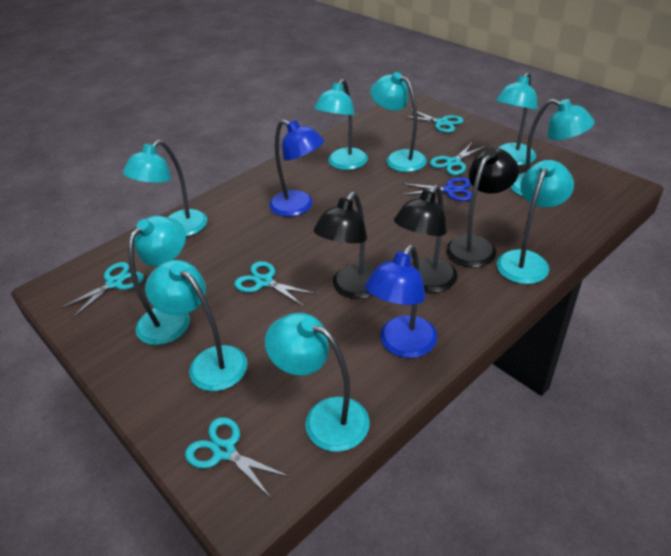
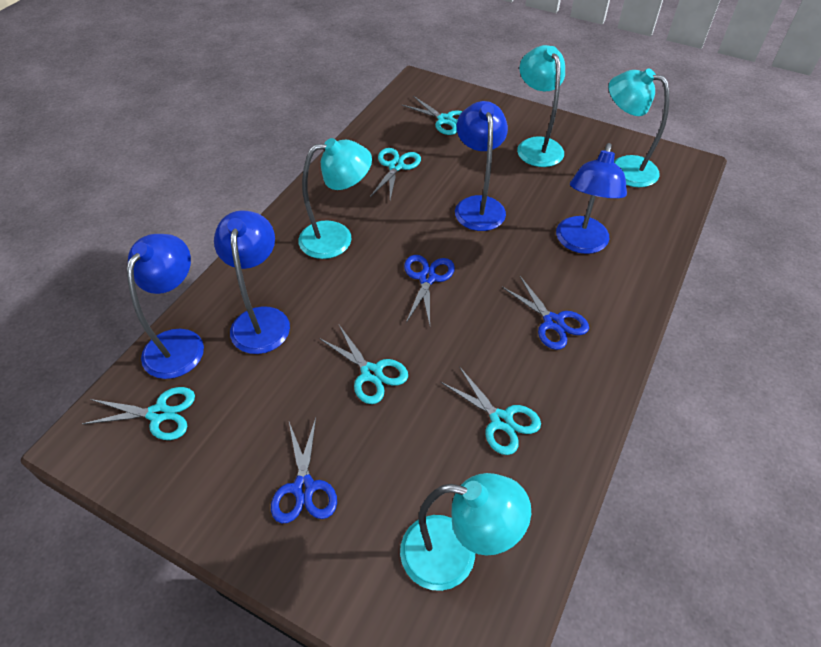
black lamp: 3 -> 0
blue lamp: 2 -> 4
blue scissors: 1 -> 3
turquoise lamp: 9 -> 4

